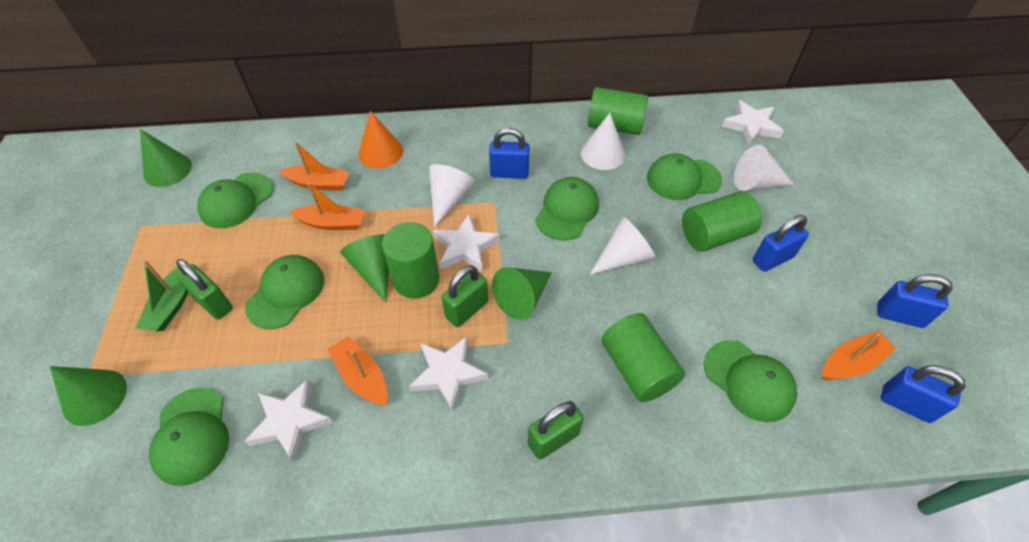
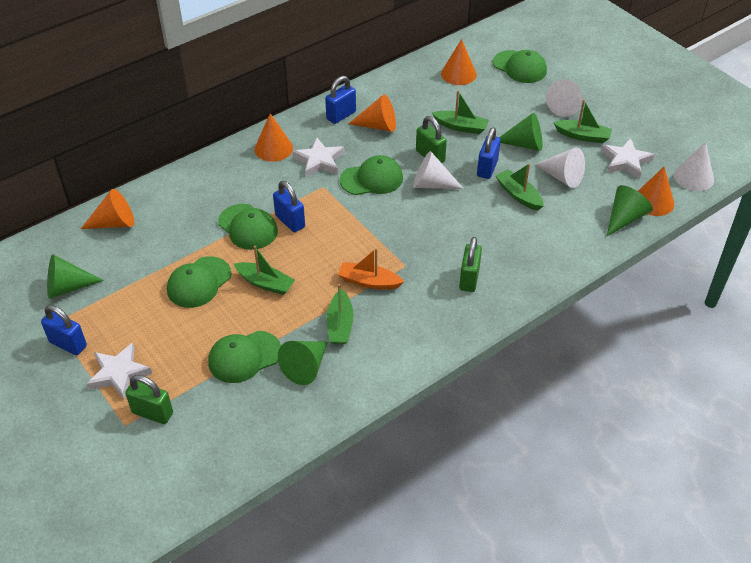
green boat: 1 -> 5
green cap: 6 -> 5
green cylinder: 4 -> 0
orange boat: 4 -> 1
orange cone: 1 -> 5
white star: 4 -> 3

